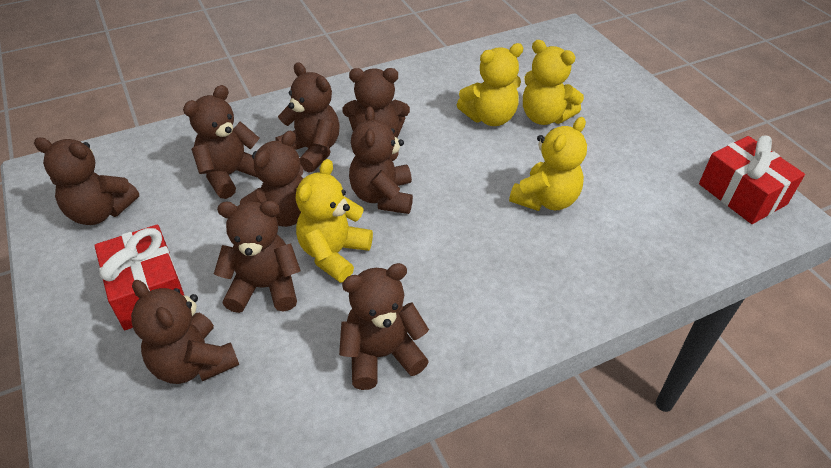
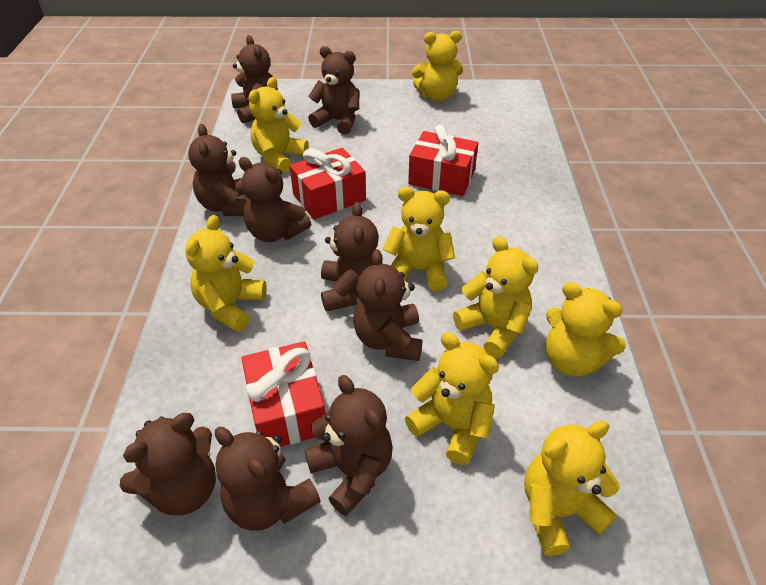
red gift: 2 -> 3
yellow teddy bear: 4 -> 8

